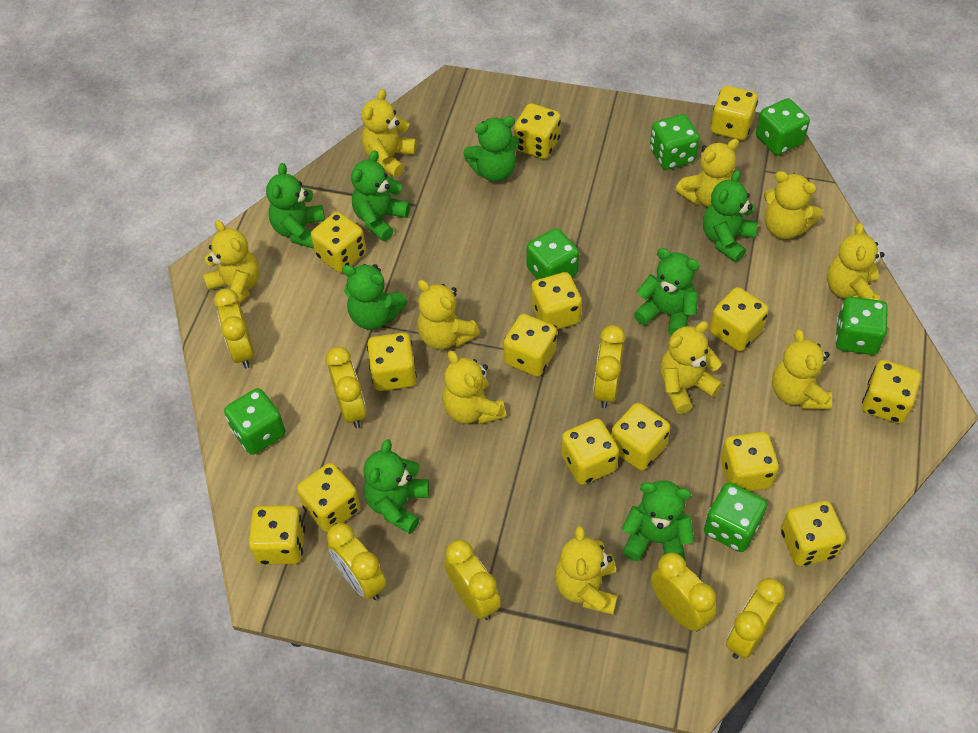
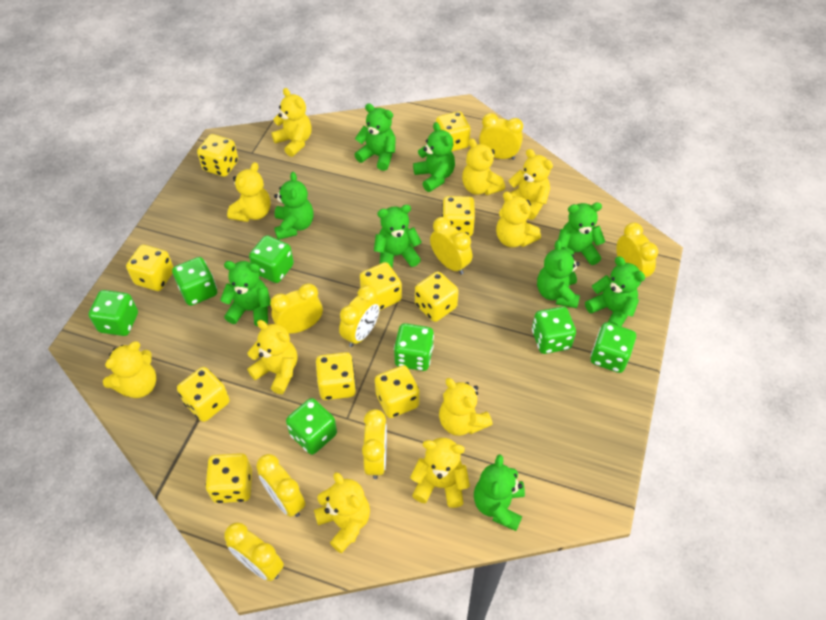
green dice: 6 -> 7
green teddy bear: 8 -> 9
yellow clock: 7 -> 8
yellow dice: 14 -> 10

